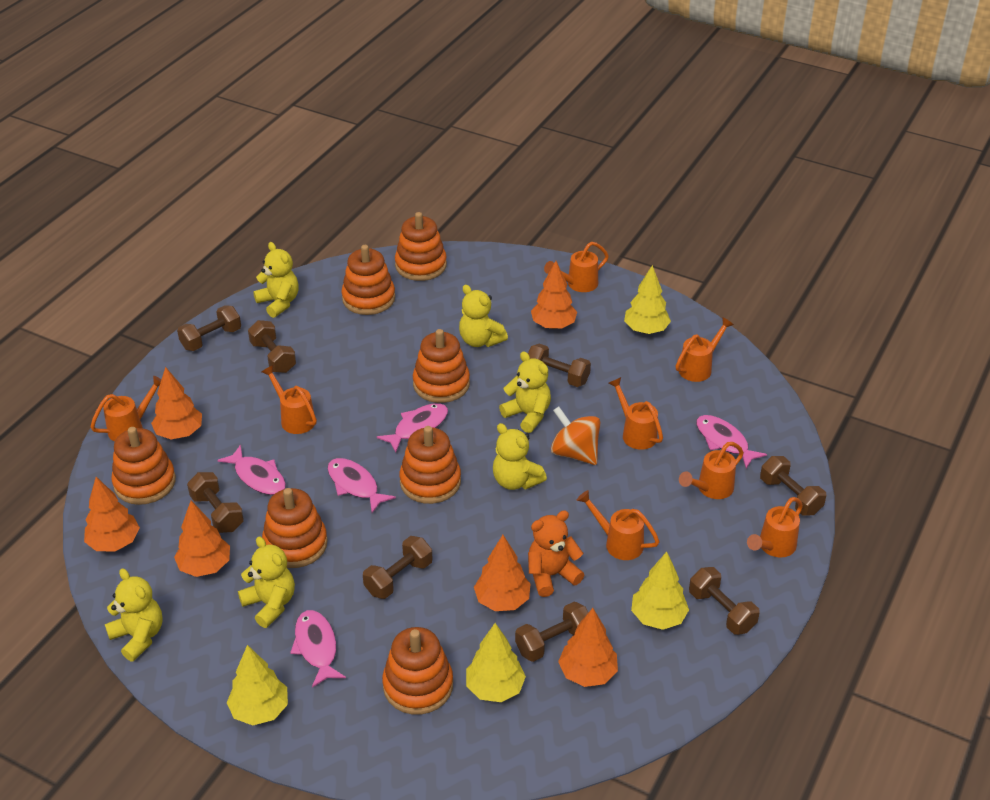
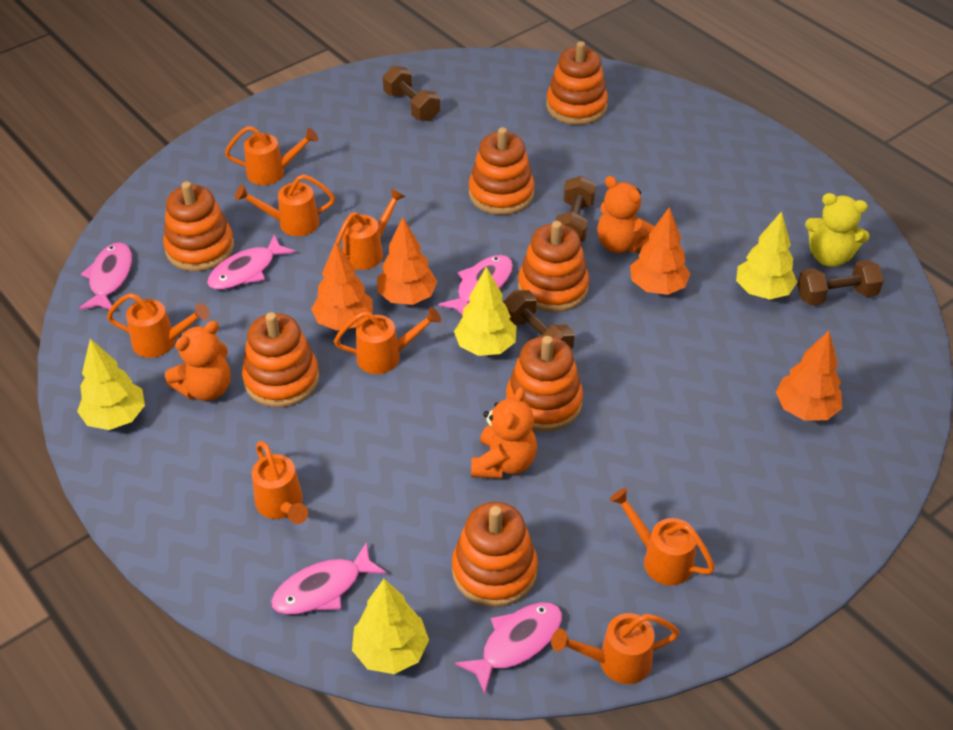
brown dumbbell: 8 -> 4
orange spinning top: 1 -> 0
orange teddy bear: 1 -> 3
orange tree: 6 -> 4
yellow teddy bear: 6 -> 1

